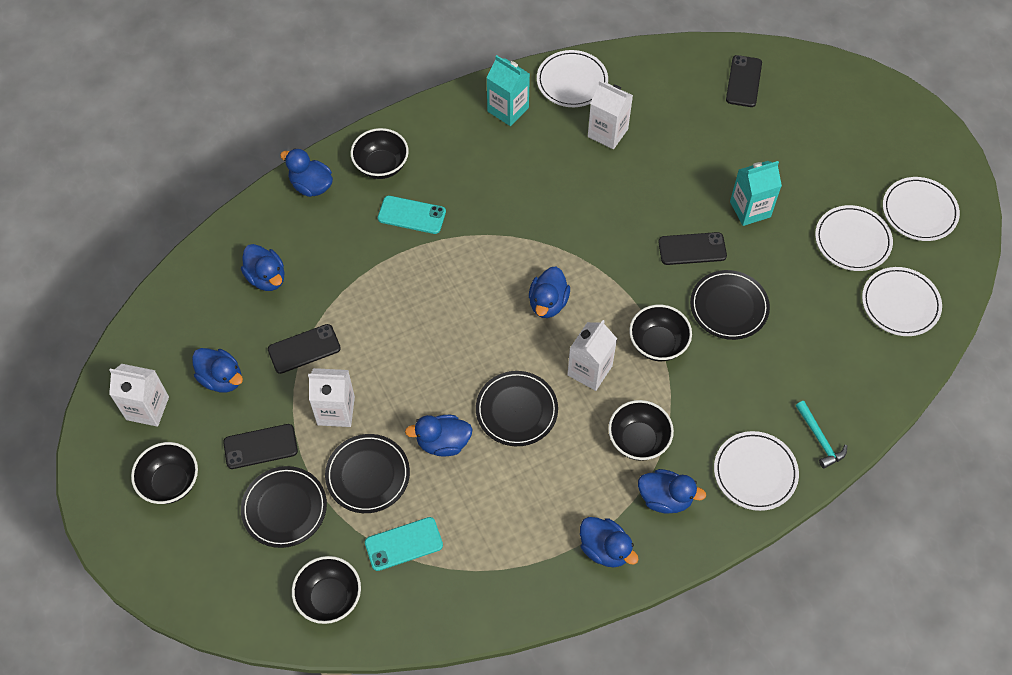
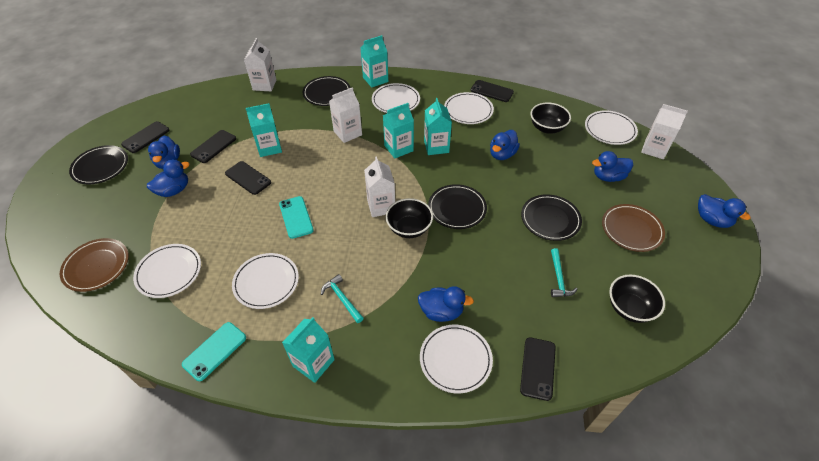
black bowl: 5 -> 3
black phone: 4 -> 5
blue duck: 7 -> 6
brown plate: 0 -> 2
turquoise carton: 2 -> 5
turquoise hammer: 1 -> 2
white plate: 5 -> 6

